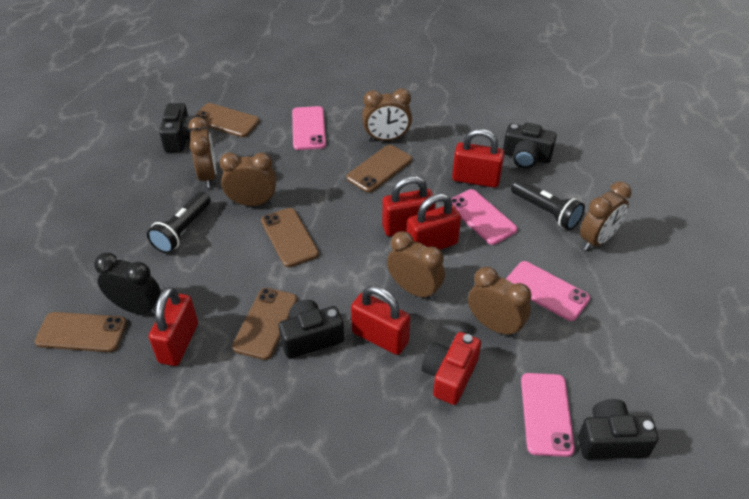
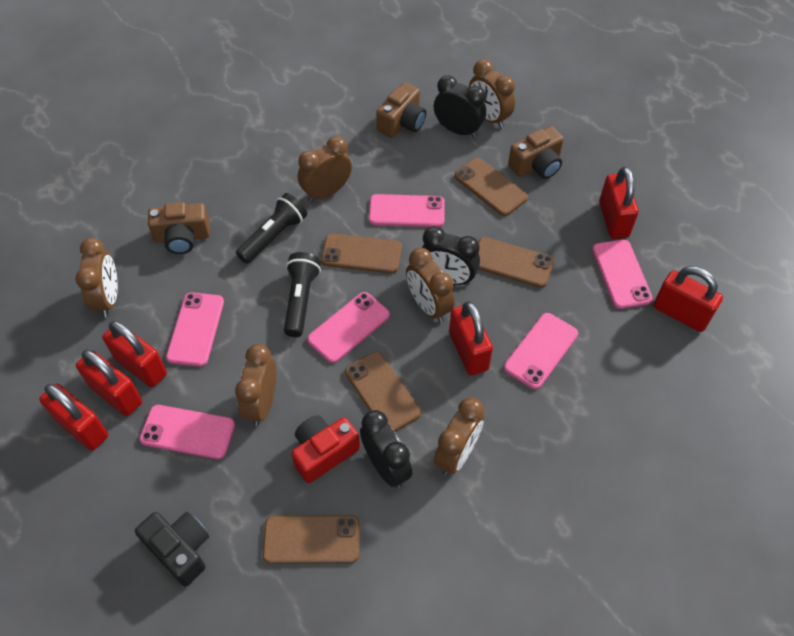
black camera: 4 -> 1
black clock: 1 -> 3
brown camera: 0 -> 3
pink phone: 4 -> 6
red padlock: 5 -> 6

